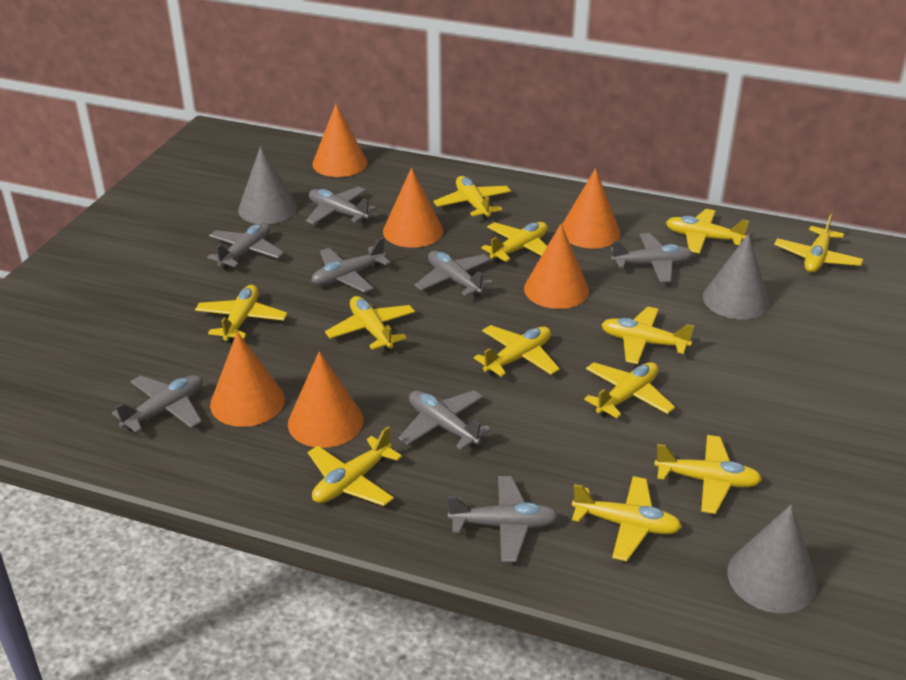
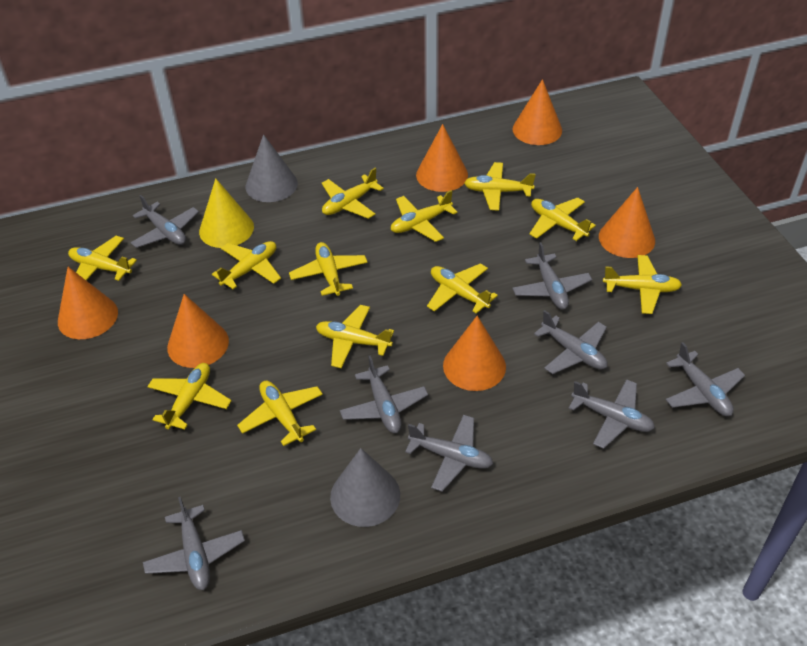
grey cone: 3 -> 2
yellow cone: 0 -> 1

